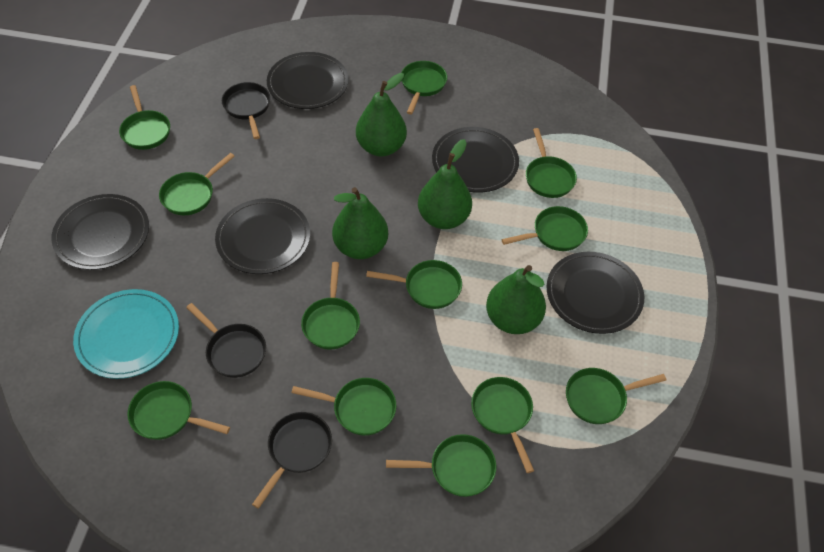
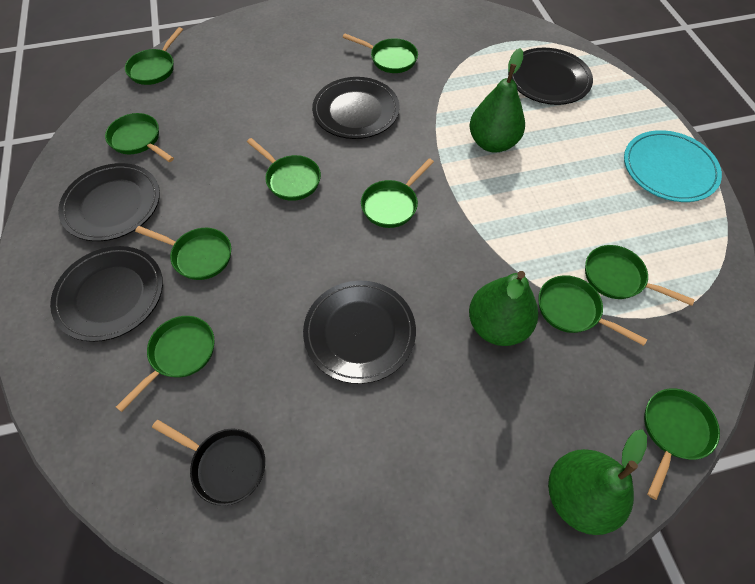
black pan: 3 -> 1
green pan: 12 -> 10
green pear: 4 -> 3

